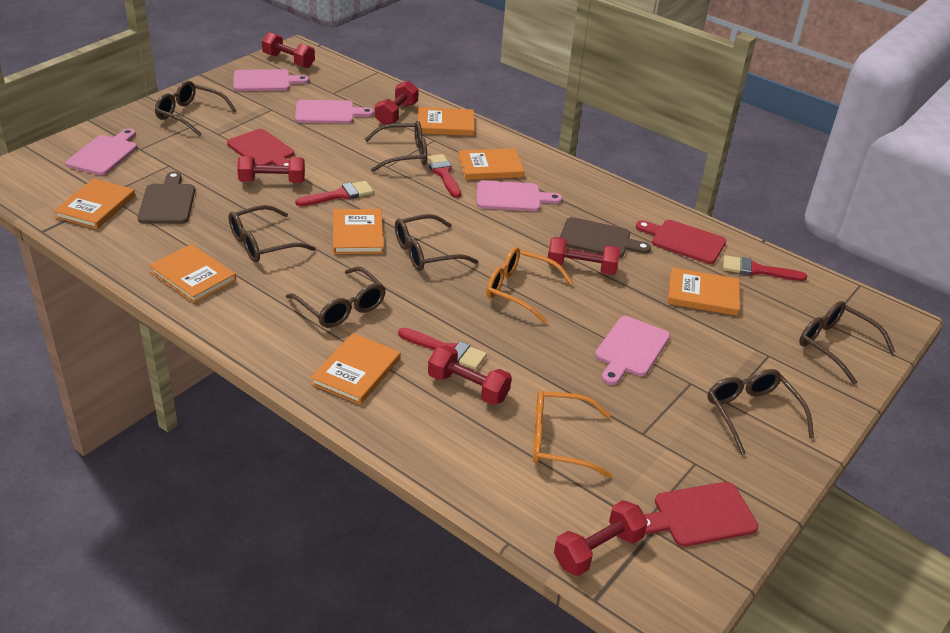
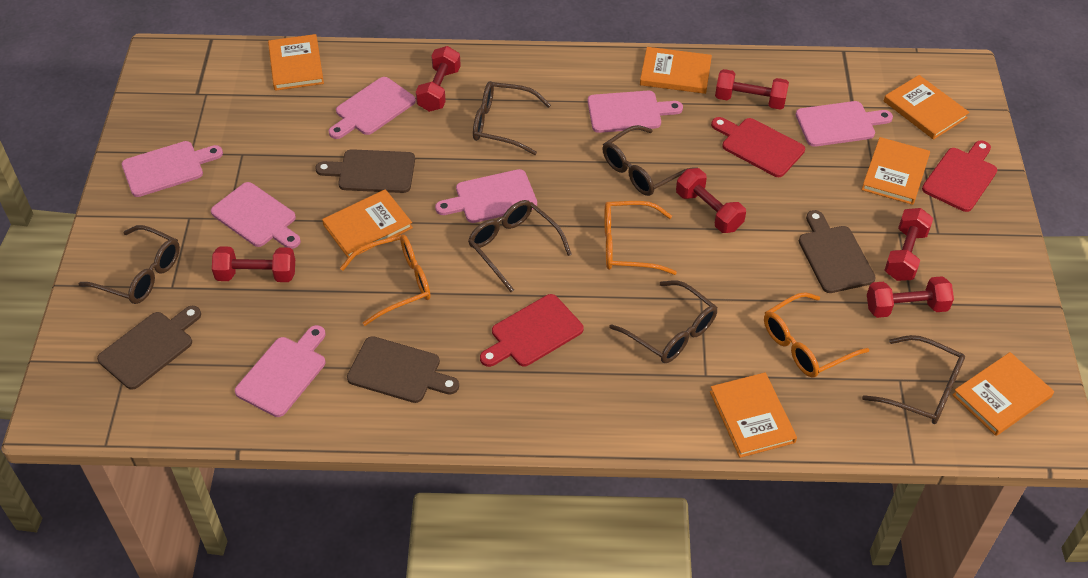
brown cutting board: 2 -> 4
brown glasses: 7 -> 6
orange glasses: 2 -> 3
pink cutting board: 5 -> 7
red brush: 4 -> 0

